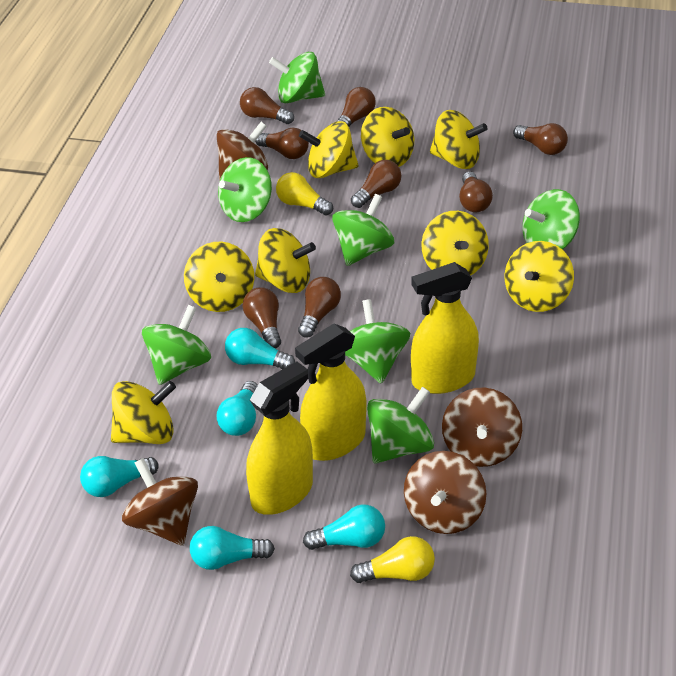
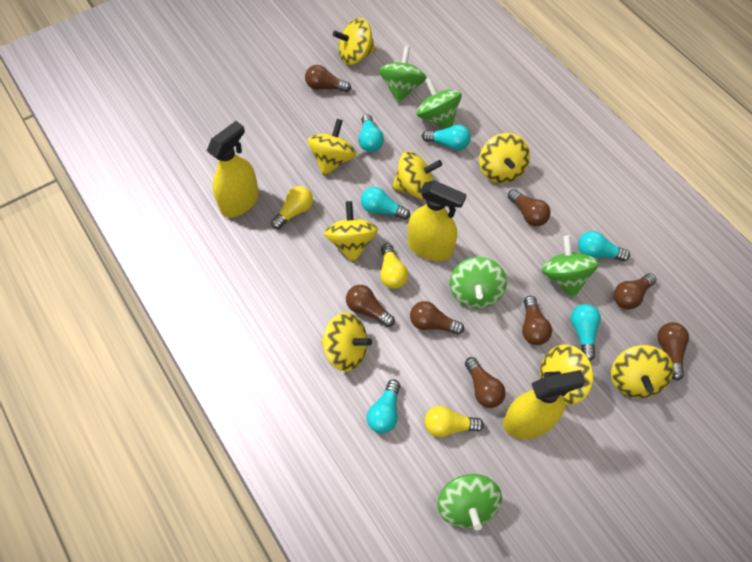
brown spinning top: 4 -> 0
green spinning top: 7 -> 5
turquoise light bulb: 5 -> 6
yellow light bulb: 2 -> 3

